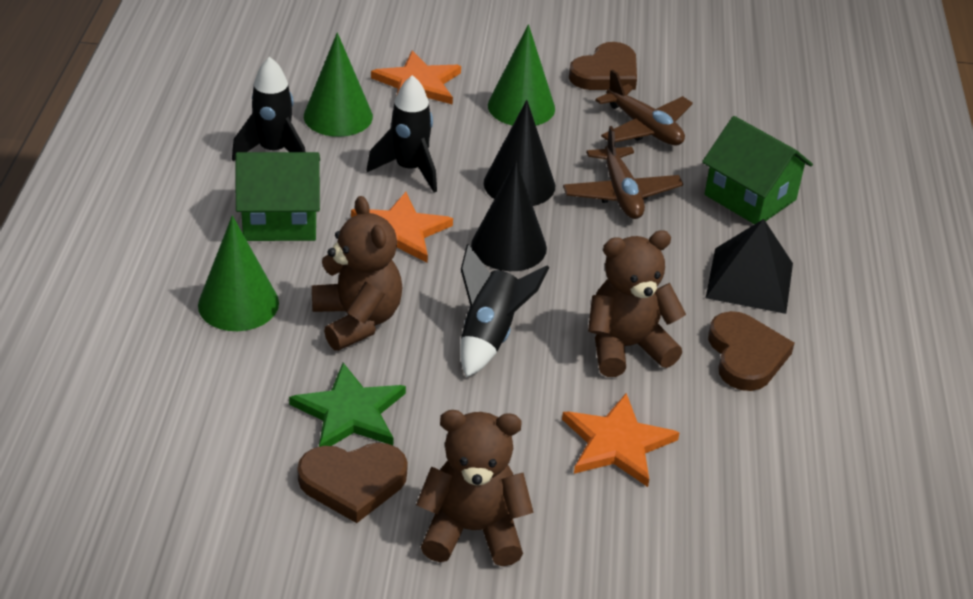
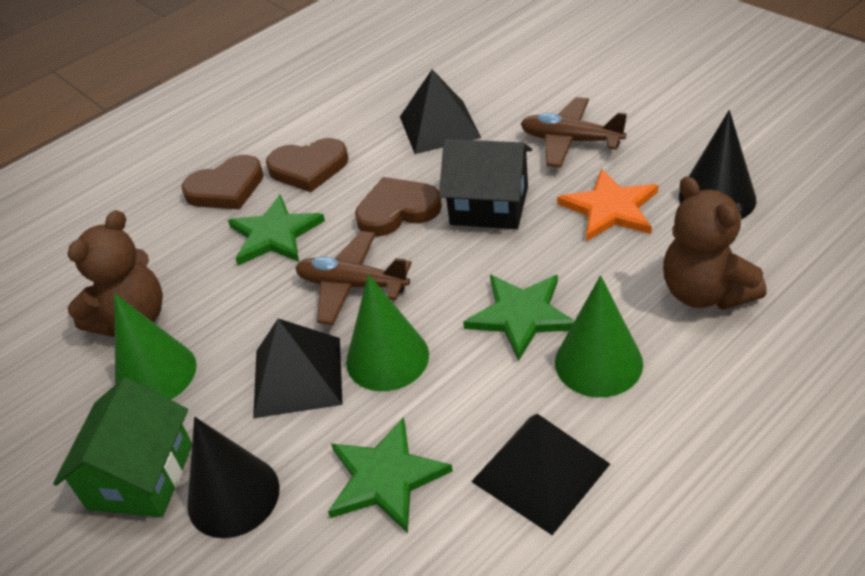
black house: 0 -> 1
black pyramid: 1 -> 3
black rocket: 3 -> 0
brown teddy bear: 3 -> 2
green house: 2 -> 1
green star: 1 -> 3
orange star: 3 -> 1

